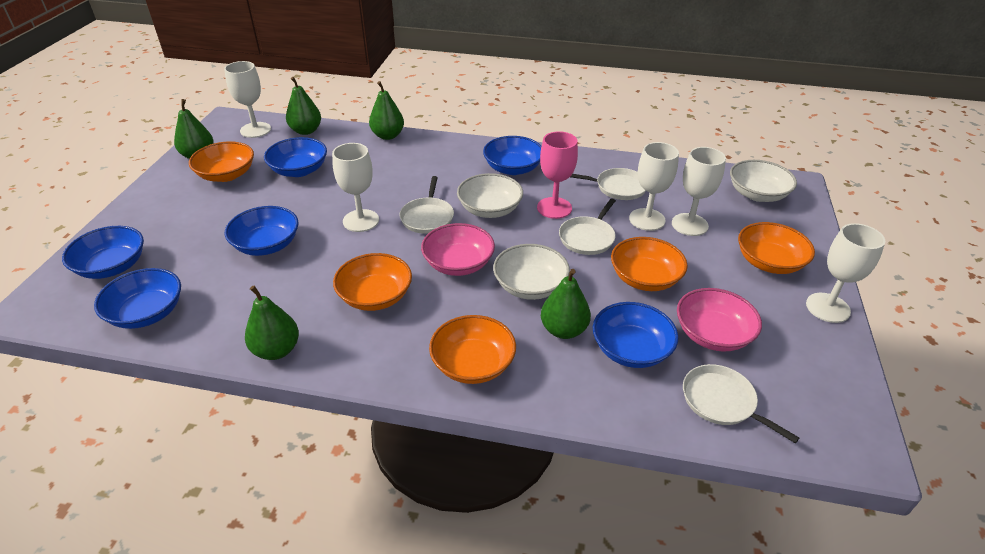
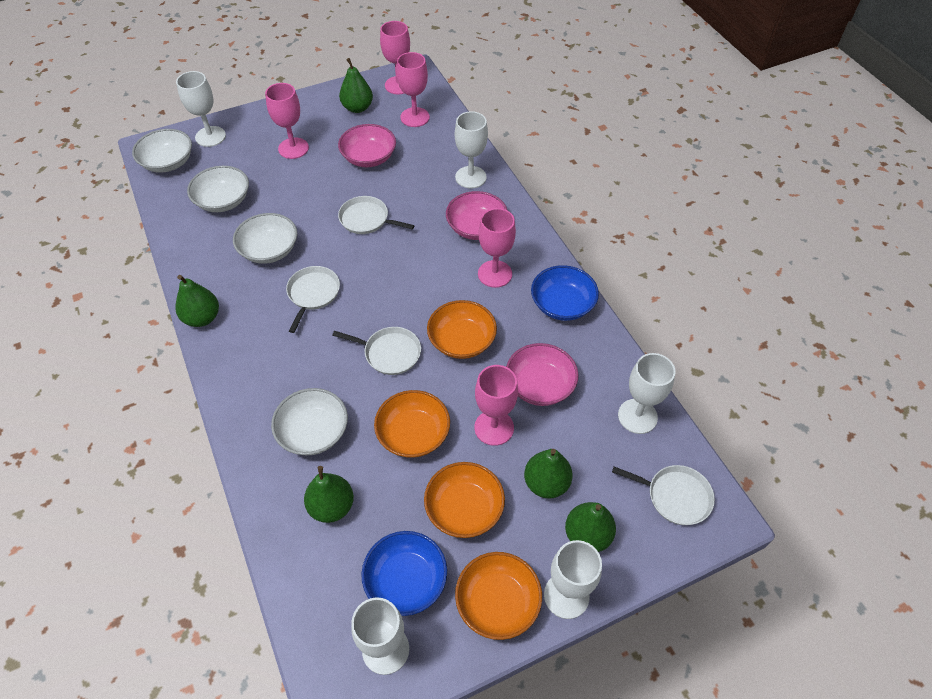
blue bowl: 6 -> 2
orange bowl: 5 -> 4
pink bowl: 2 -> 3
pink goblet: 1 -> 5
white bowl: 3 -> 4

